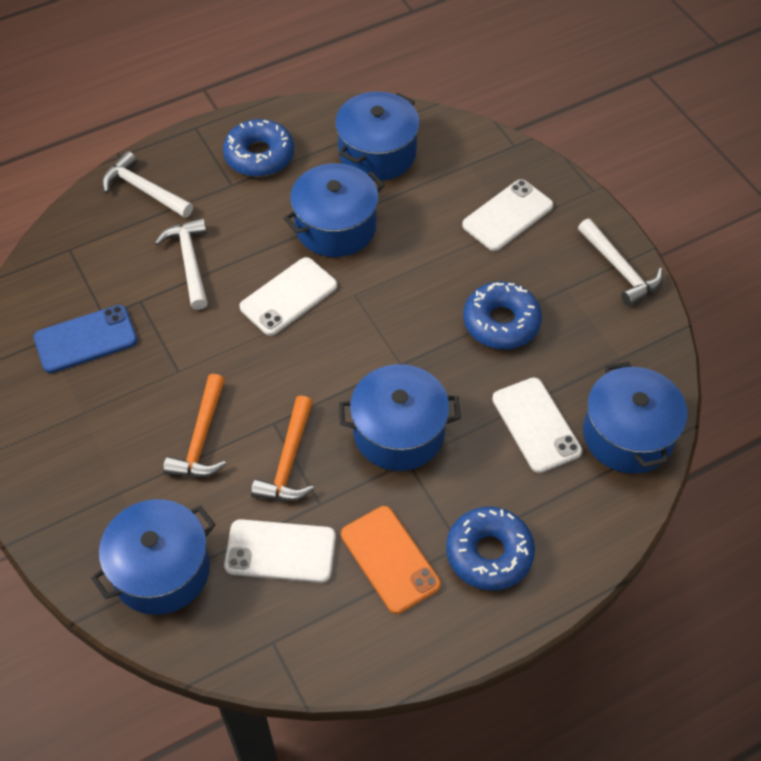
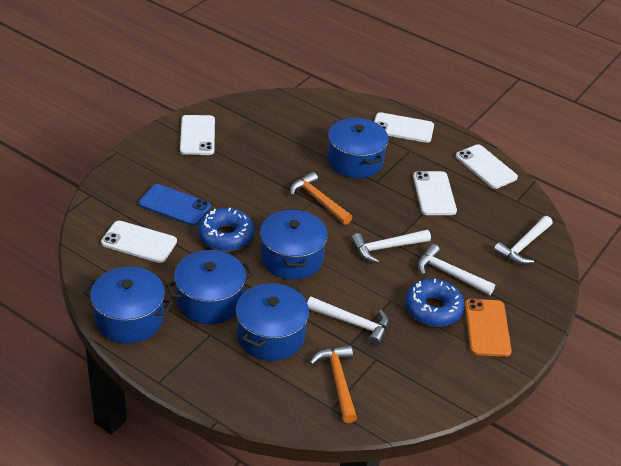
blue donut: 3 -> 2
white hammer: 3 -> 4
white phone: 4 -> 5

